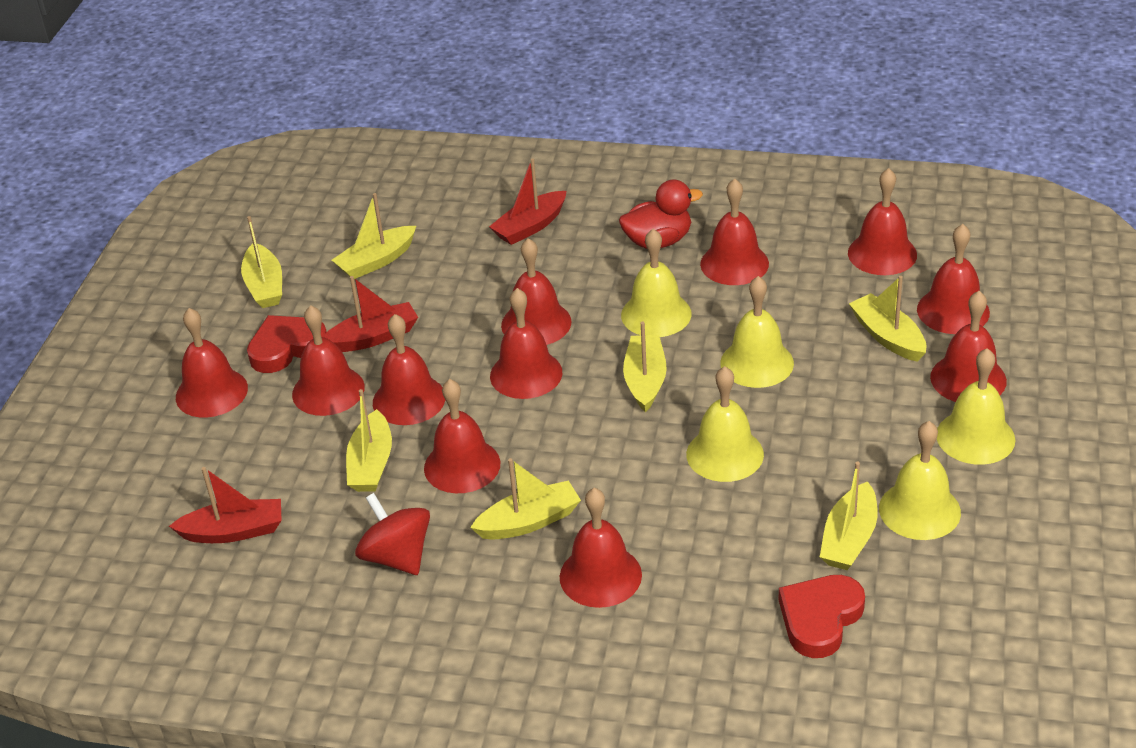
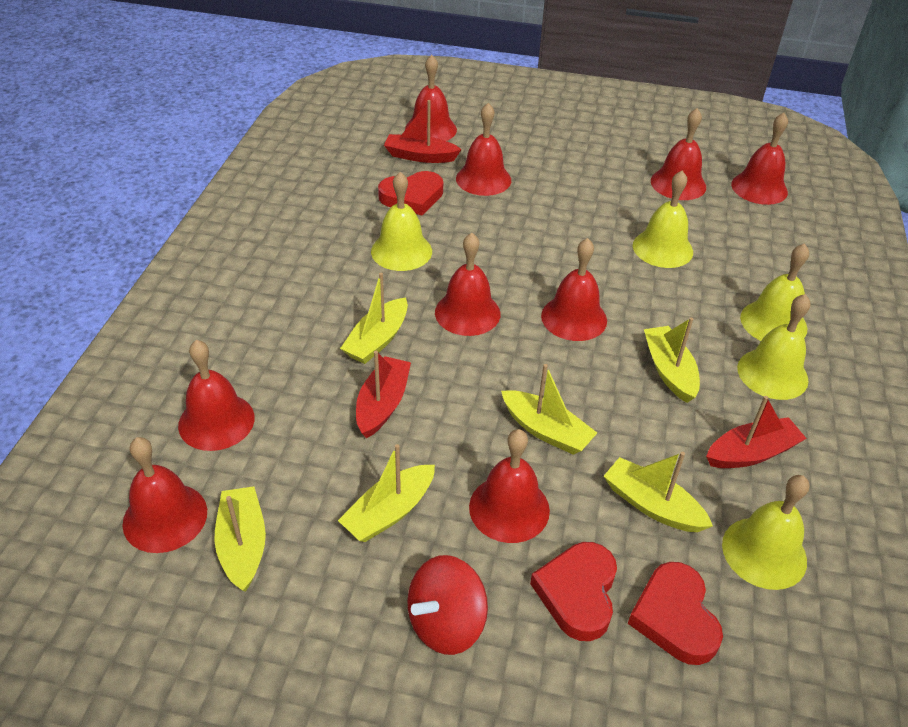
red bell: 11 -> 9
red duck: 1 -> 0
red heart: 2 -> 3
yellow boat: 7 -> 6

